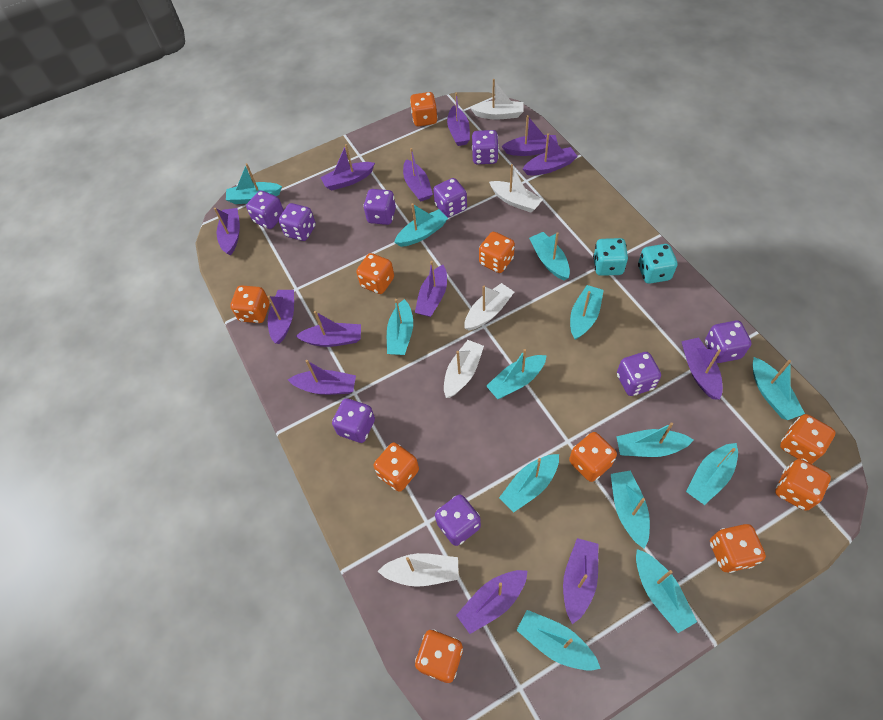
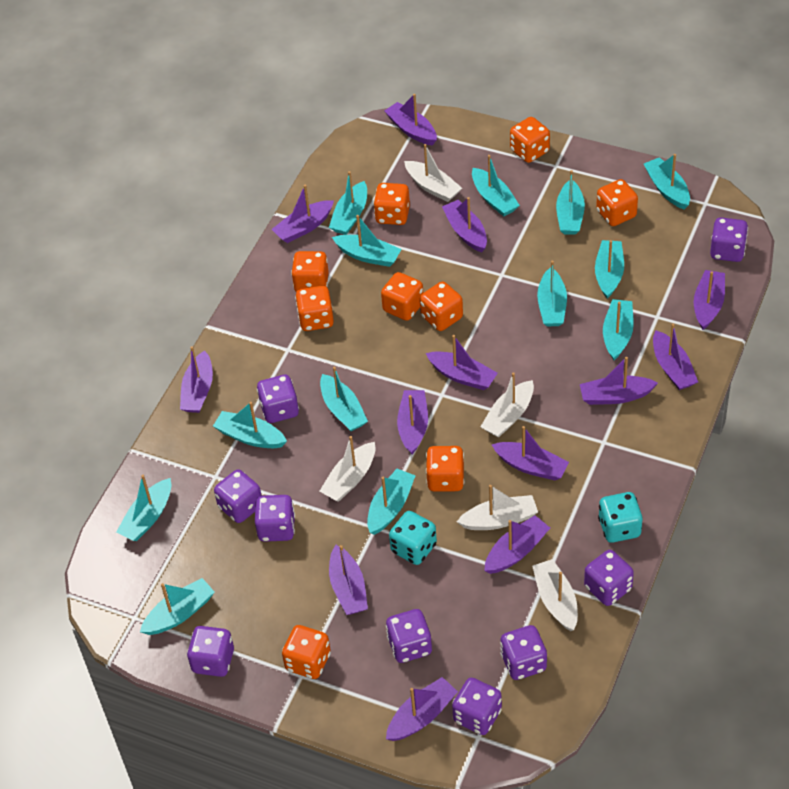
orange dice: 10 -> 9

